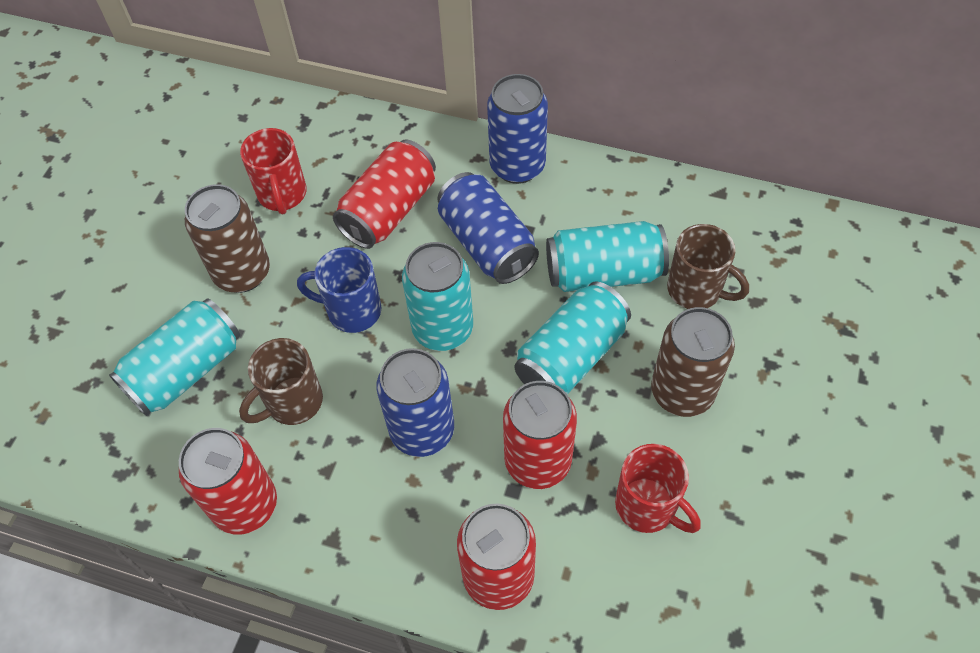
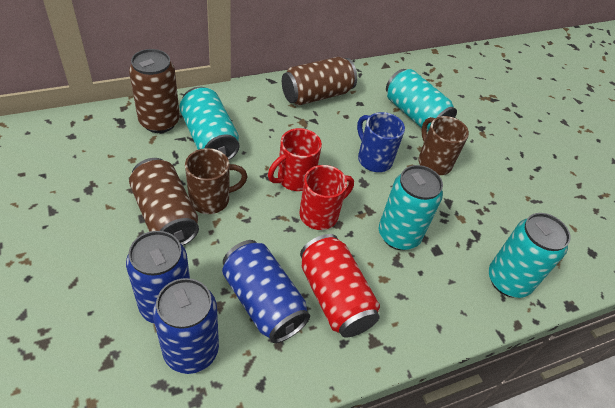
brown can: 2 -> 3
red can: 4 -> 1

